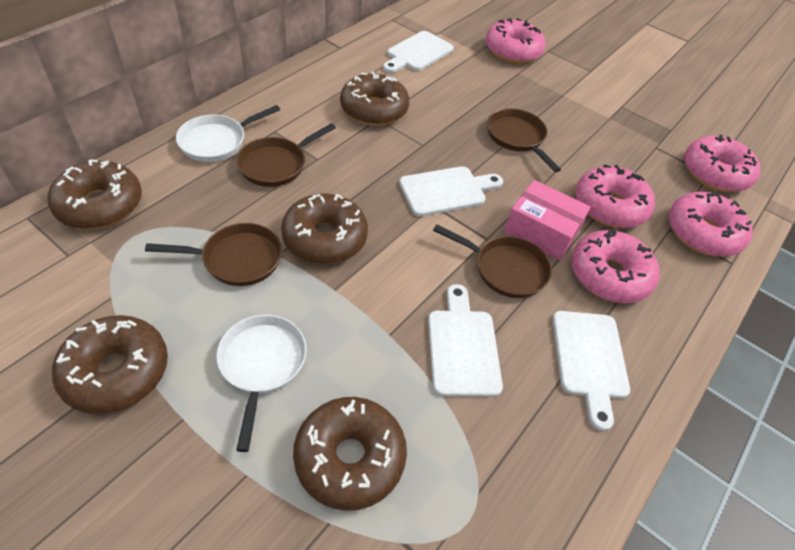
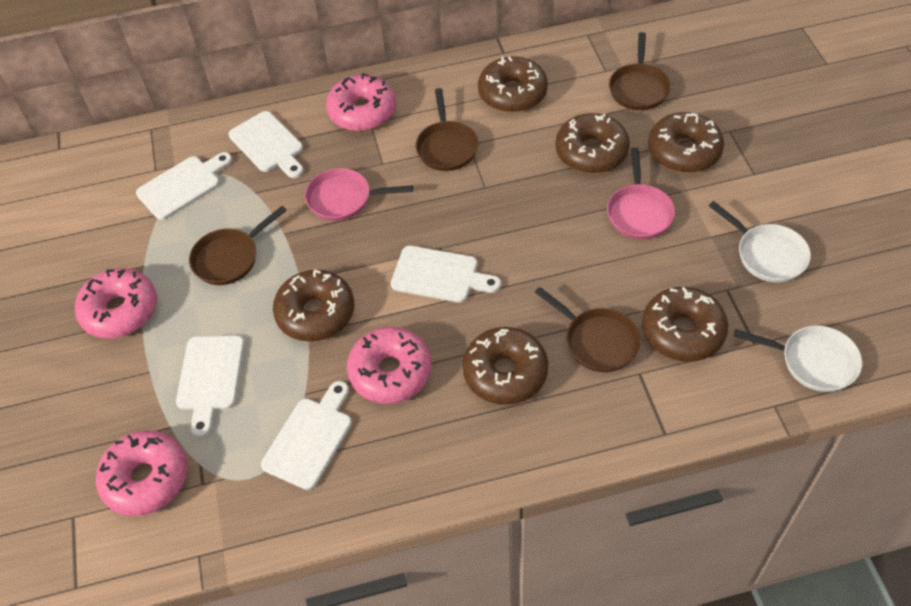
brown donut: 5 -> 6
pink box: 1 -> 0
pink donut: 5 -> 4
pink pan: 0 -> 2
white cutting board: 4 -> 5

